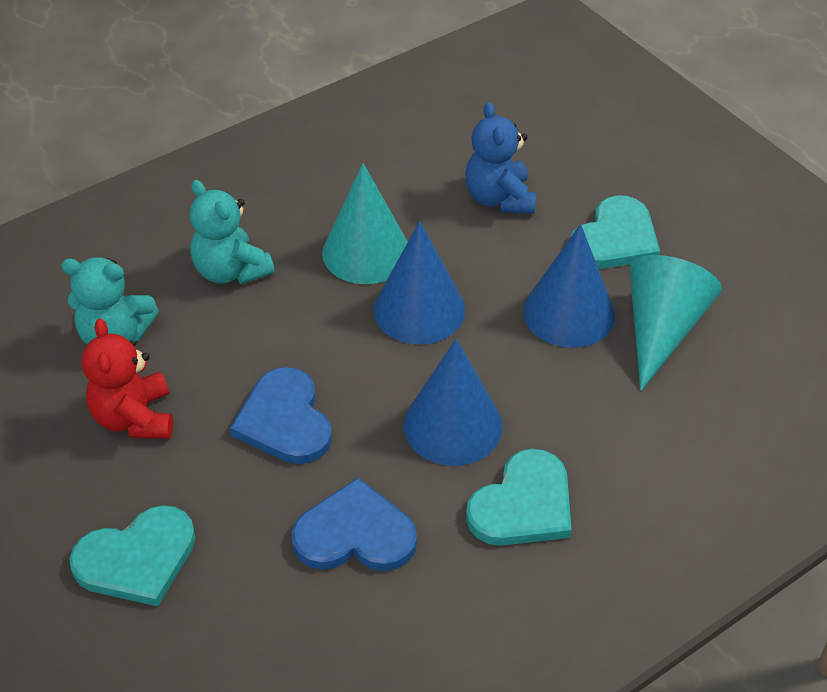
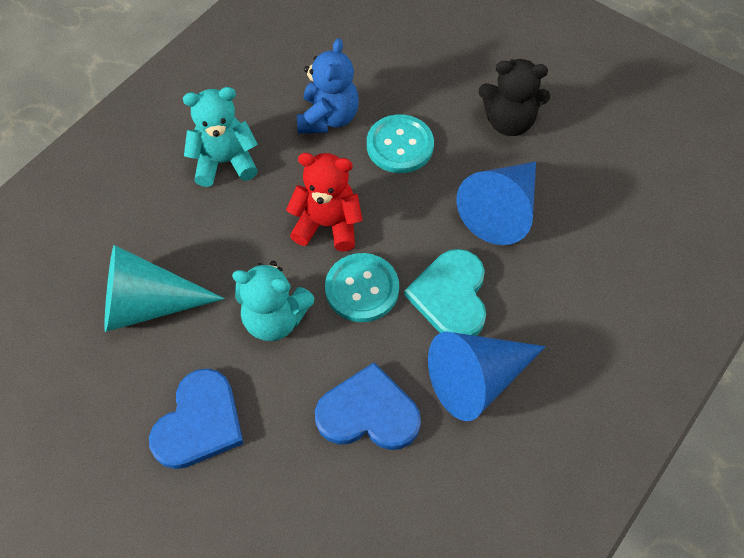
black teddy bear: 0 -> 1
blue cone: 3 -> 2
turquoise button: 0 -> 2
turquoise cone: 2 -> 1
turquoise heart: 3 -> 1

